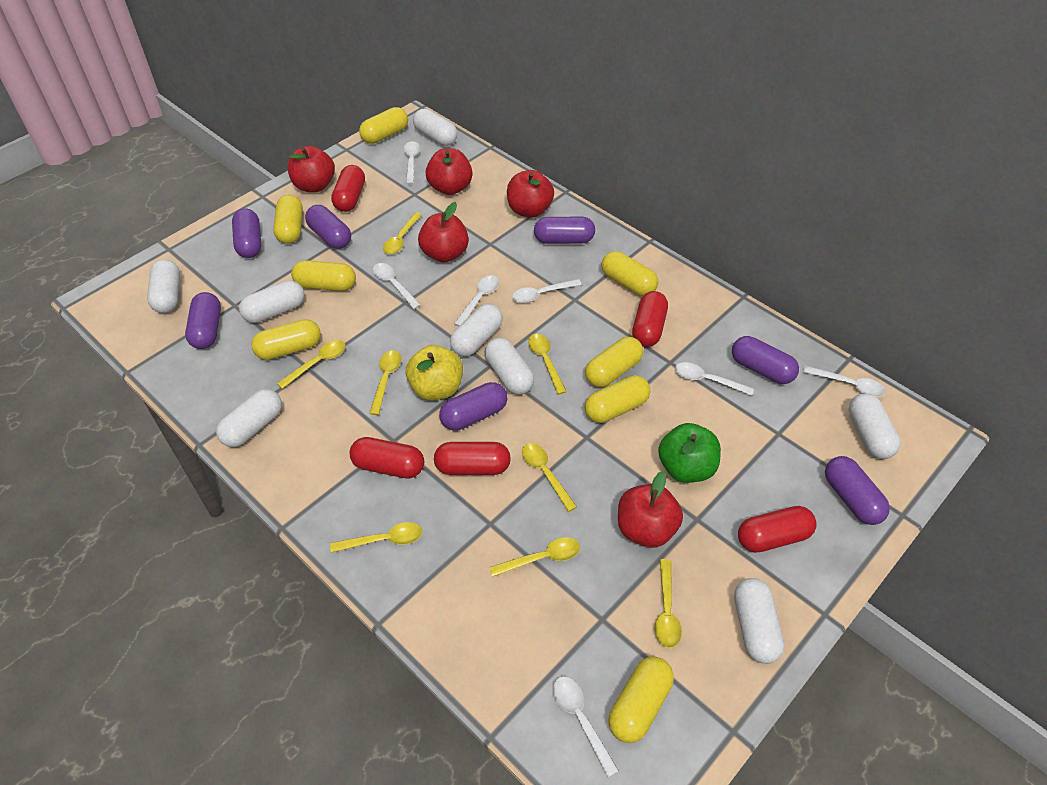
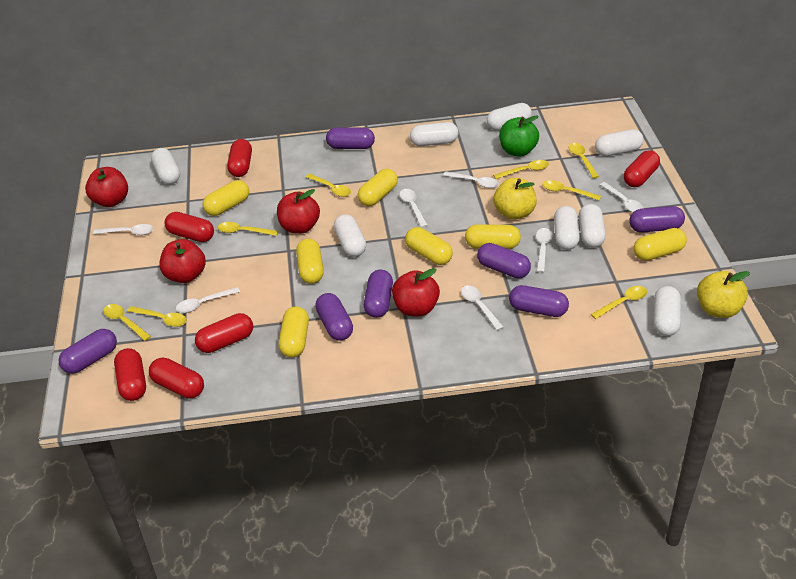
red apple: 5 -> 4
red capsule: 5 -> 6
yellow apple: 1 -> 2
yellow capsule: 8 -> 7

